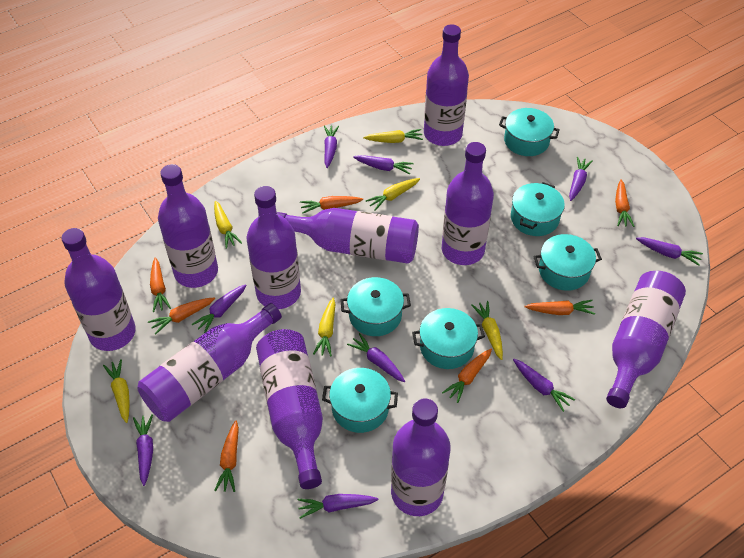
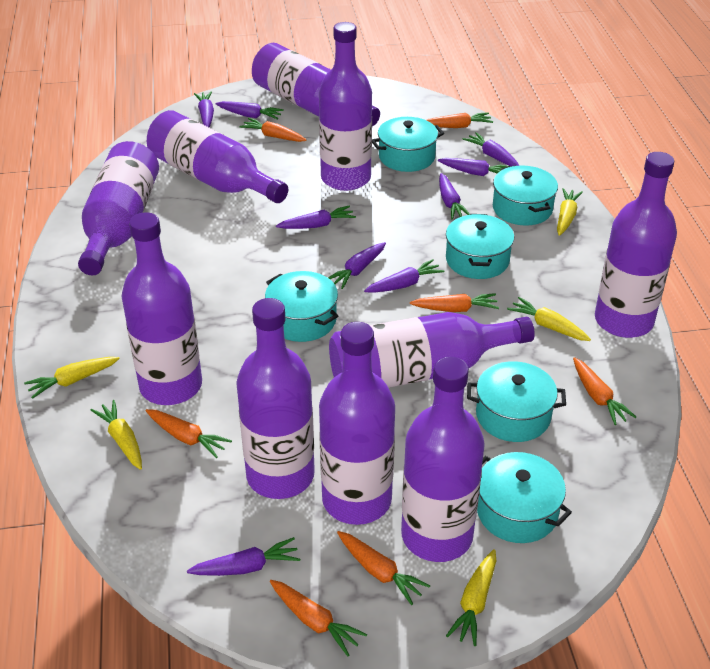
yellow carrot: 6 -> 5

